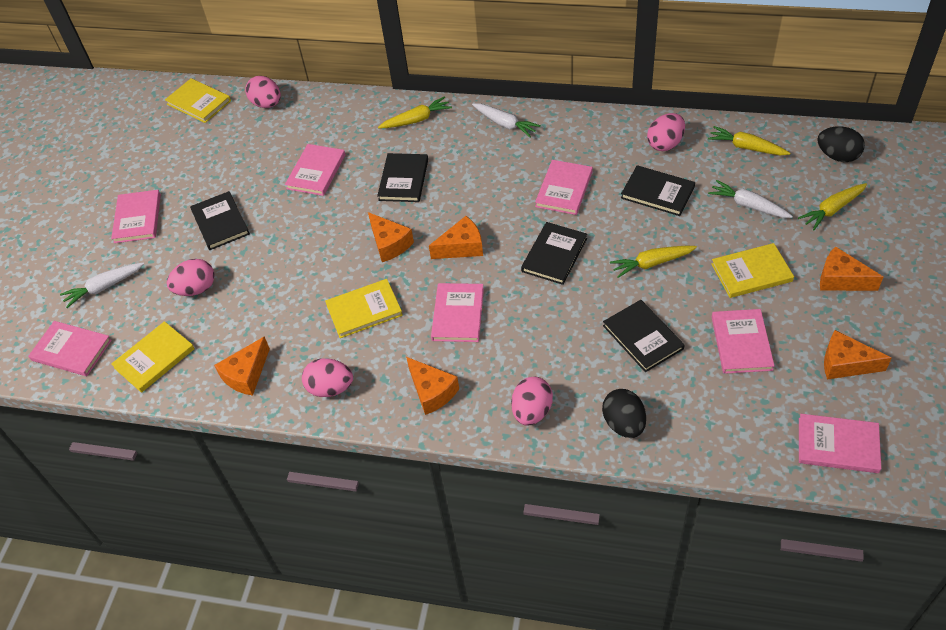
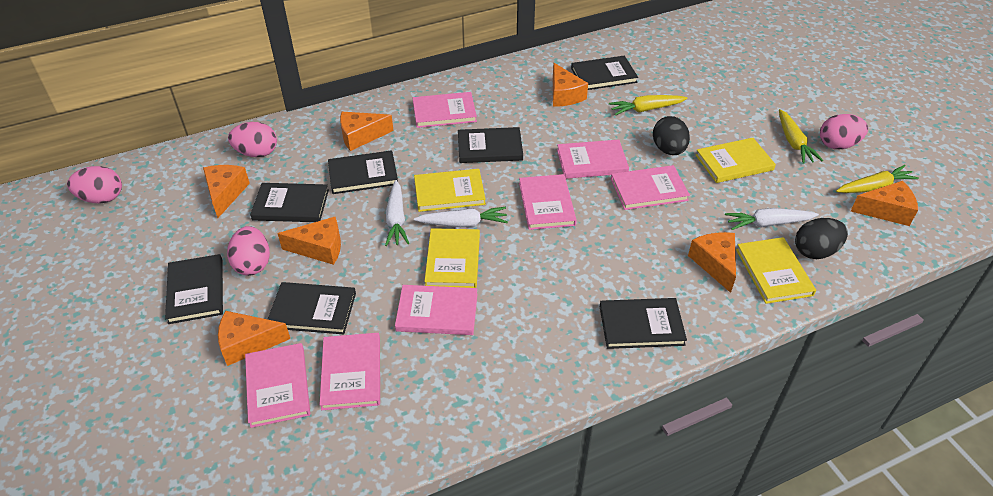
black book: 5 -> 7
orange cheese: 6 -> 7
pink egg: 5 -> 4
yellow carrot: 4 -> 3

